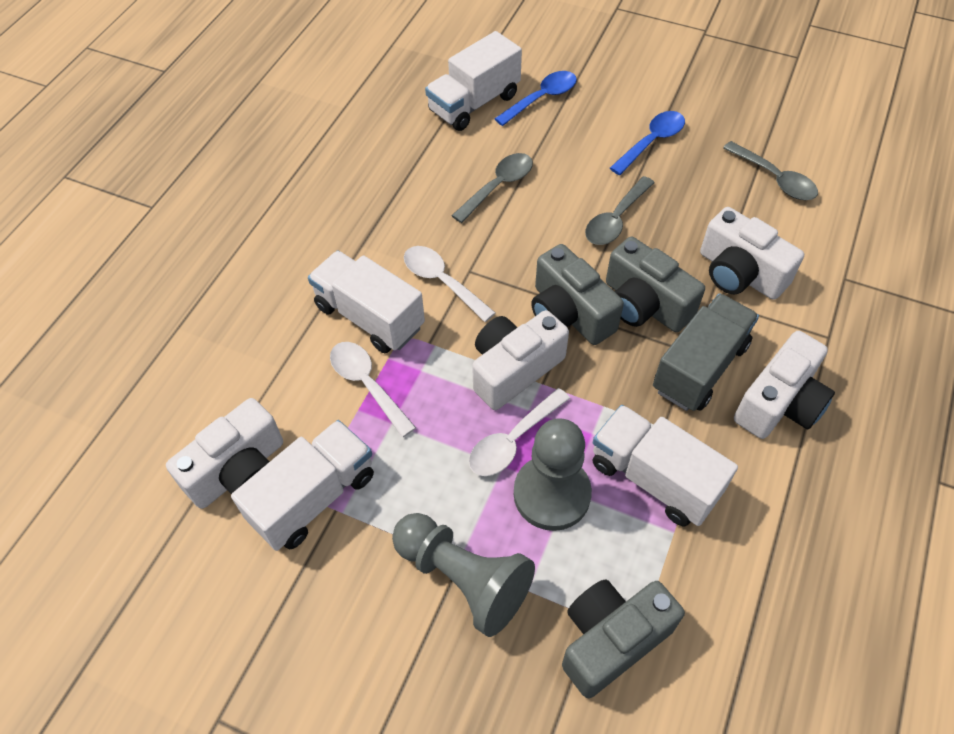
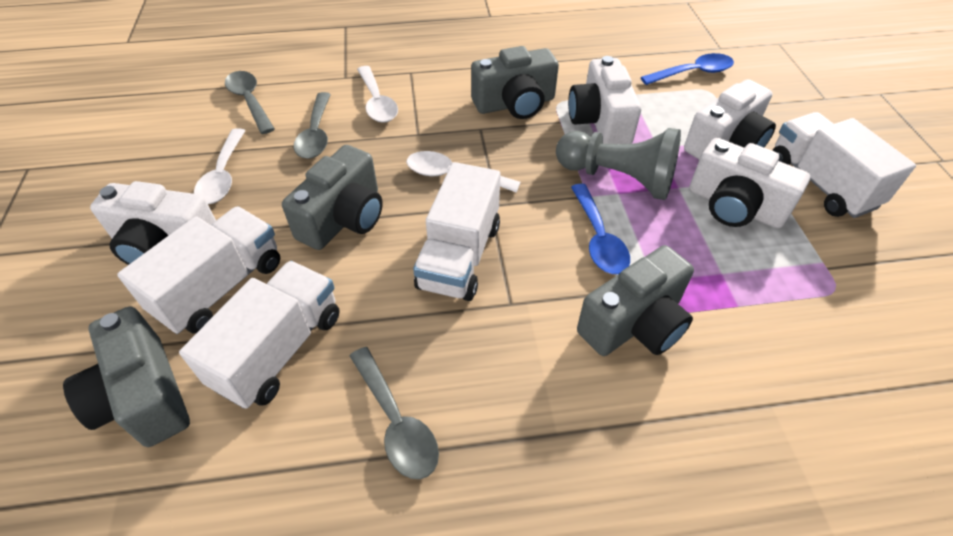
grey camera: 3 -> 4
grey pawn: 2 -> 1
grey truck: 1 -> 0

